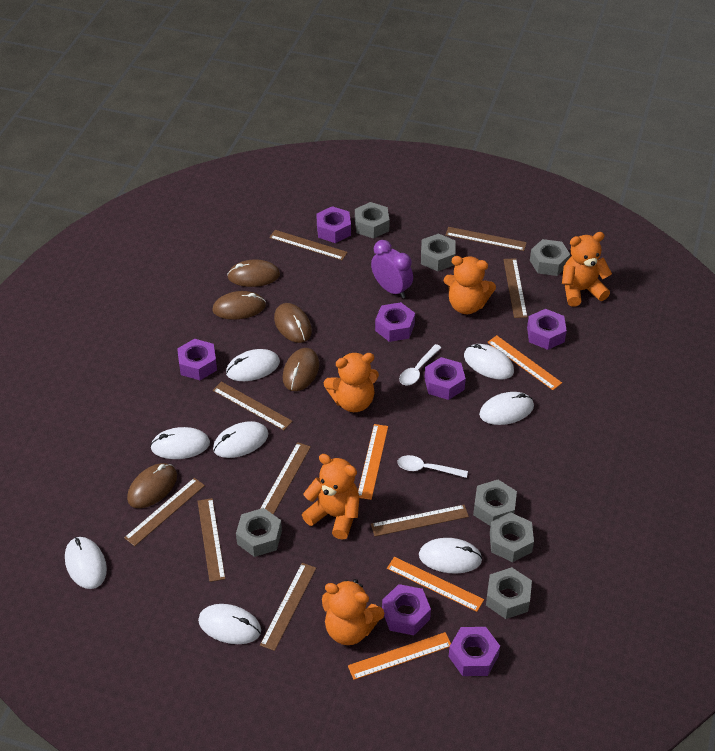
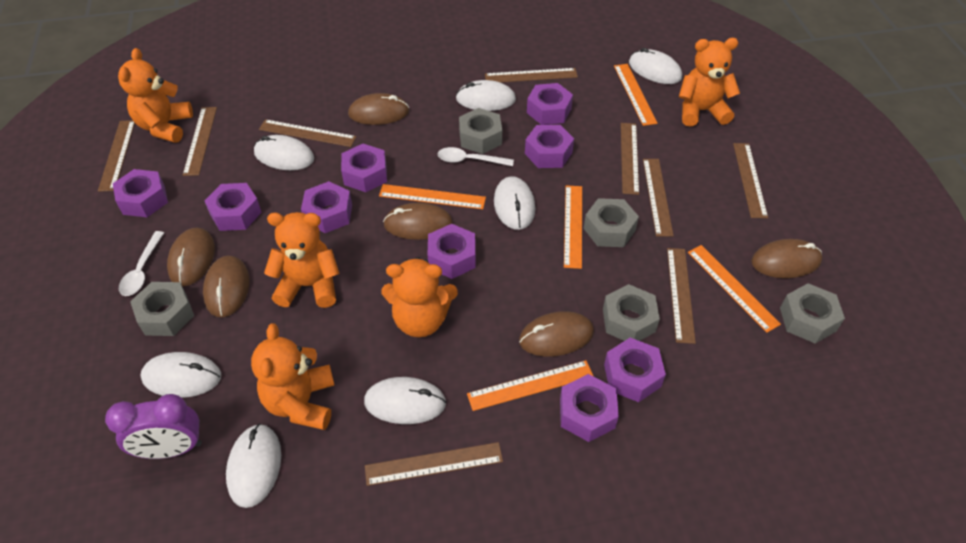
brown mouse: 5 -> 6
grey nut: 7 -> 5
orange ruler: 4 -> 5
purple nut: 7 -> 9
white mouse: 8 -> 7

